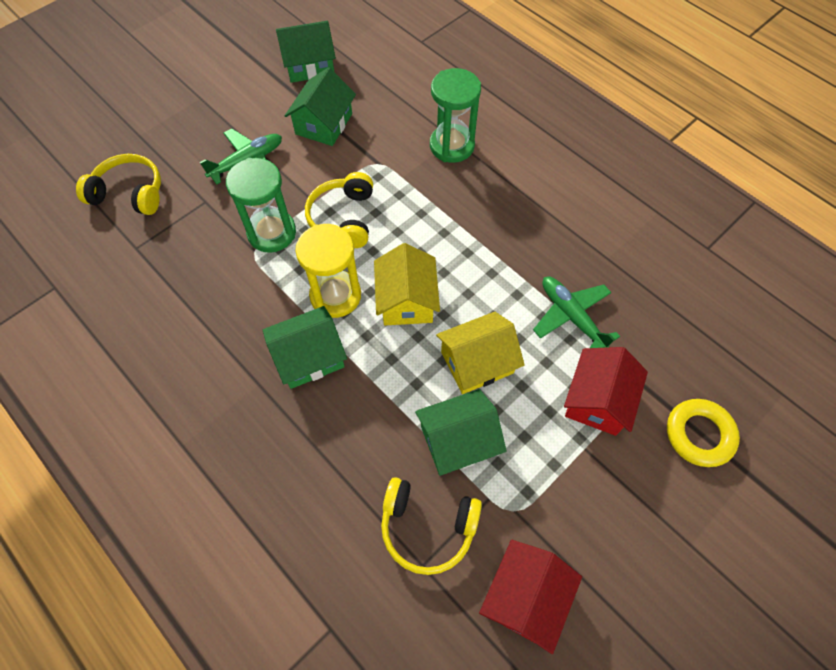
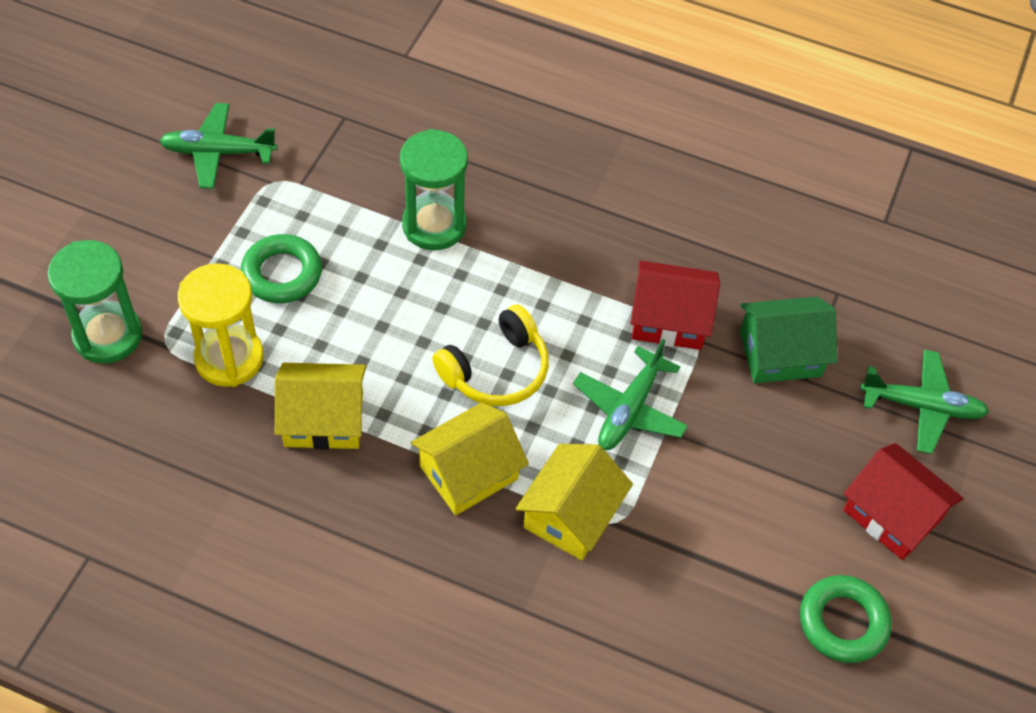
green house: 4 -> 1
green plane: 2 -> 3
green ring: 0 -> 2
yellow headphones: 3 -> 1
yellow house: 2 -> 3
yellow ring: 1 -> 0

